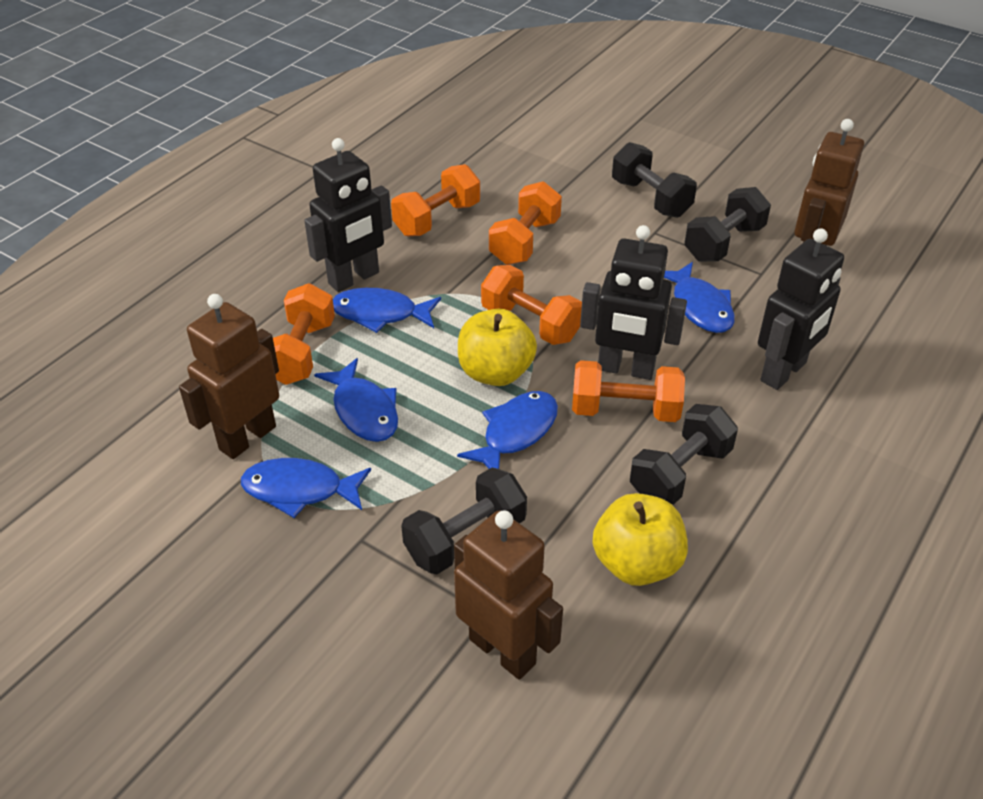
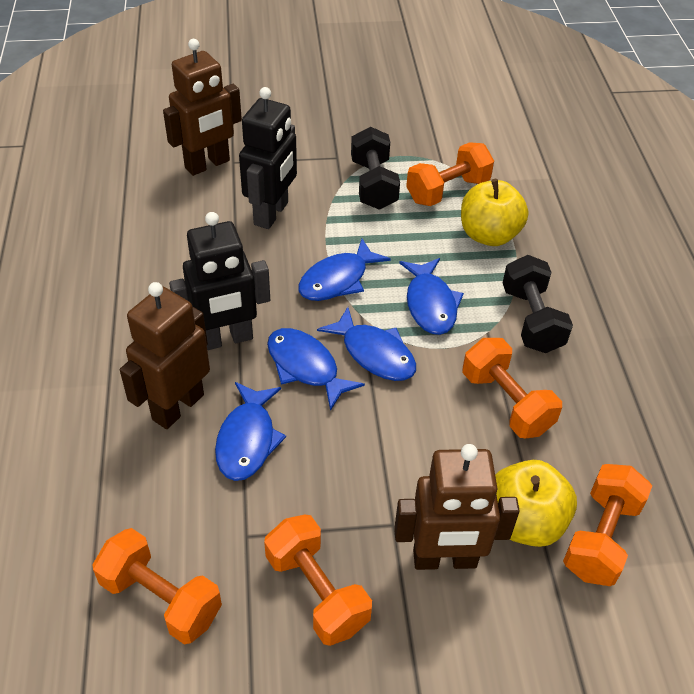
black dumbbell: 4 -> 2
black robot: 3 -> 2

